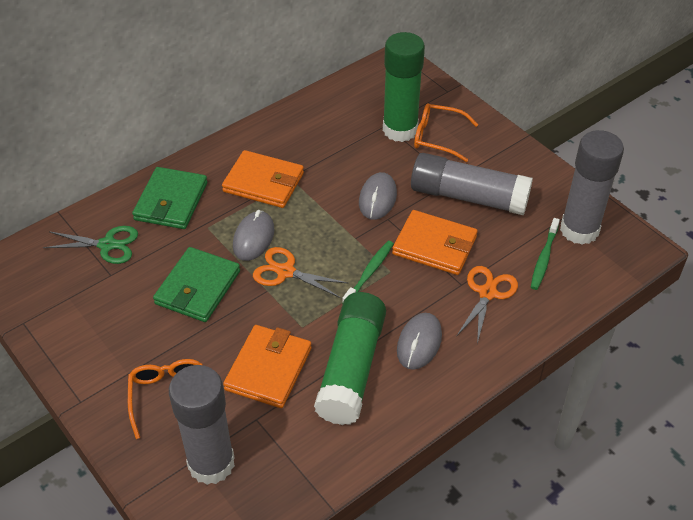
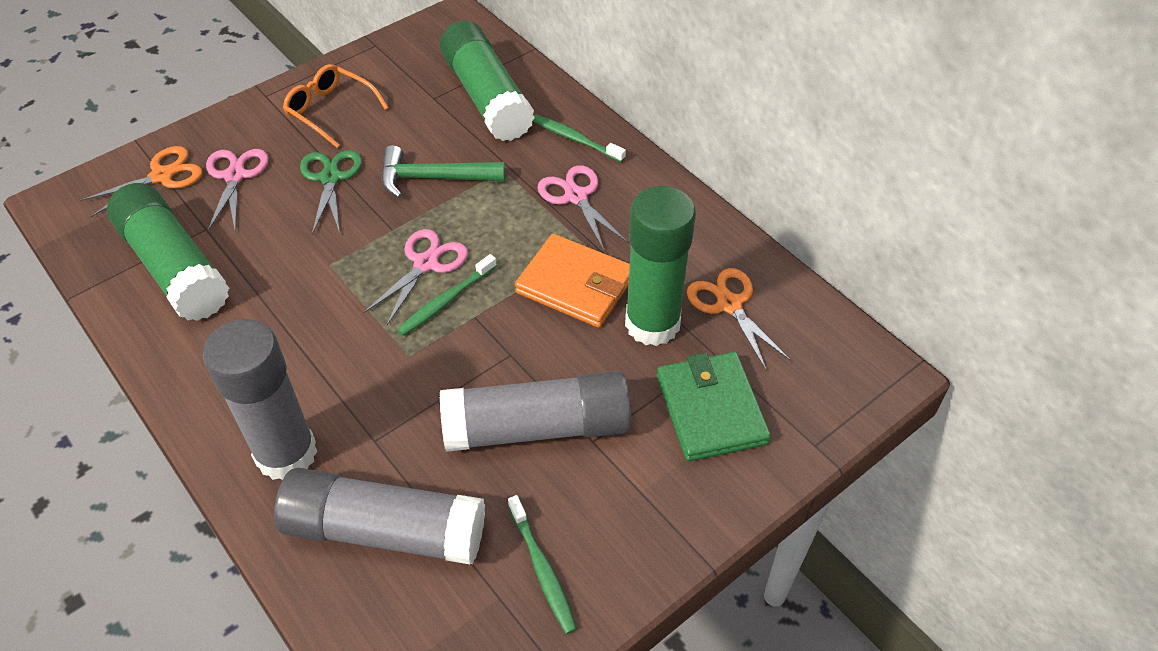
green glue stick: 2 -> 3
green hammer: 0 -> 1
green toothbrush: 2 -> 3
green wallet: 2 -> 1
grey mouse: 3 -> 0
orange glasses: 2 -> 1
orange wallet: 3 -> 1
pink scissors: 0 -> 3

